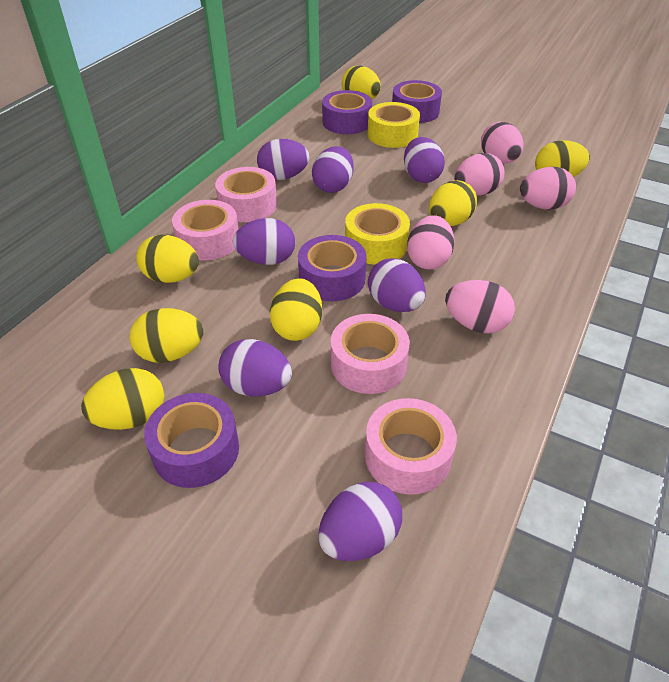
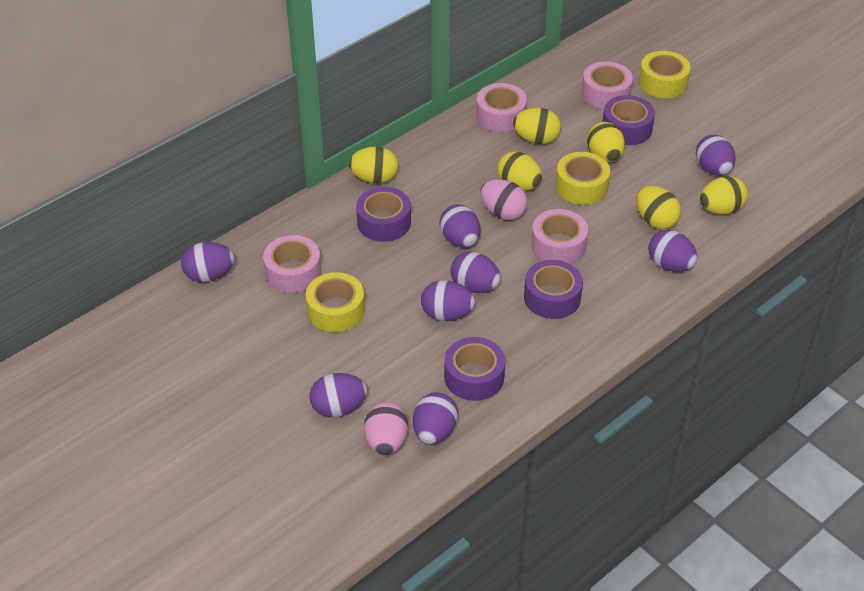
pink egg: 5 -> 2
purple egg: 7 -> 8
yellow egg: 7 -> 6
yellow tape: 2 -> 3

